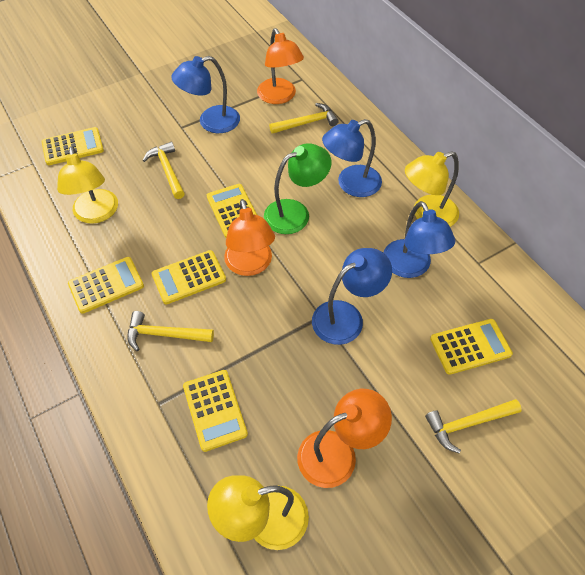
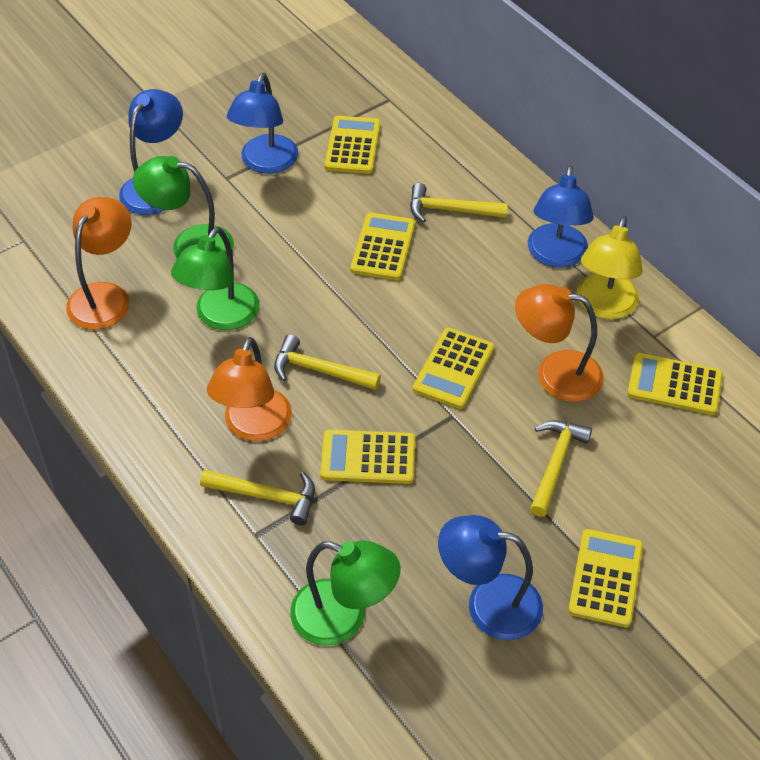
green lamp: 1 -> 3
yellow lamp: 3 -> 1

